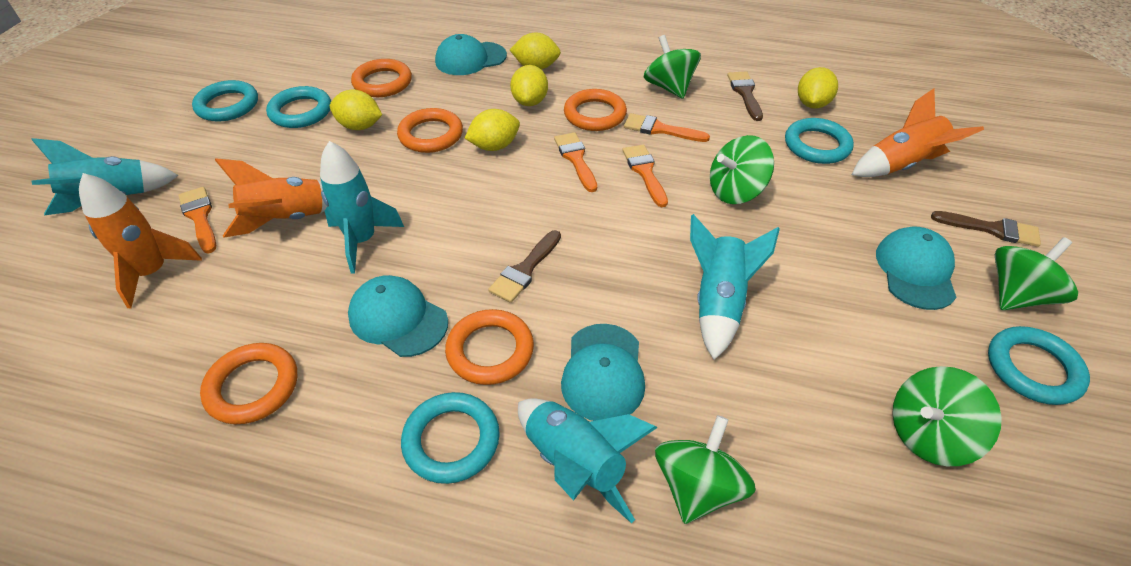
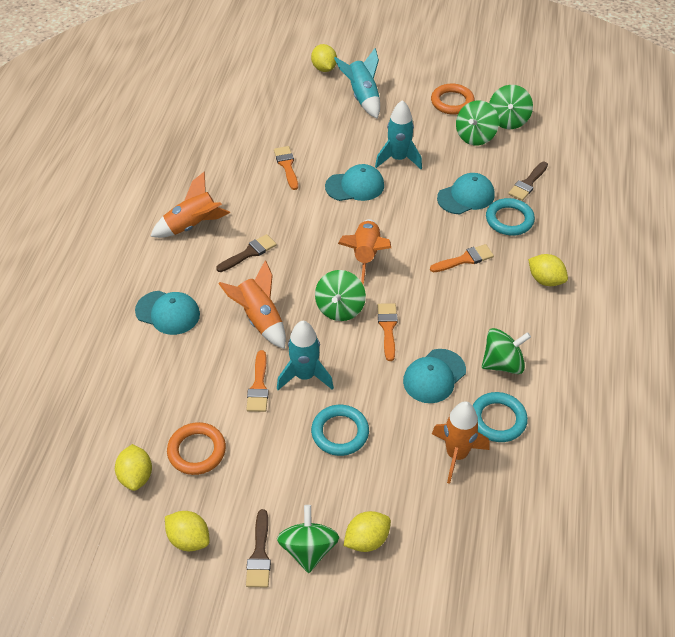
orange ring: 5 -> 2
orange rocket: 3 -> 4
turquoise ring: 5 -> 3
turquoise rocket: 4 -> 3

